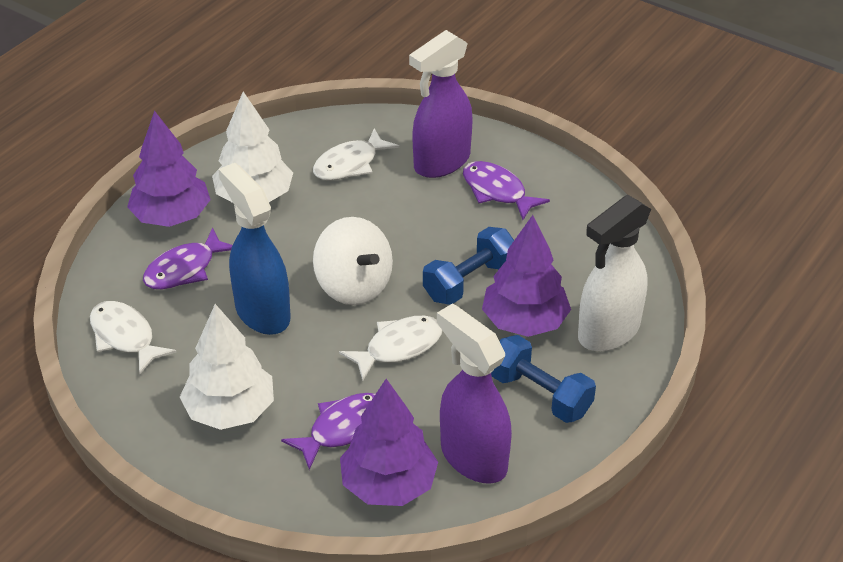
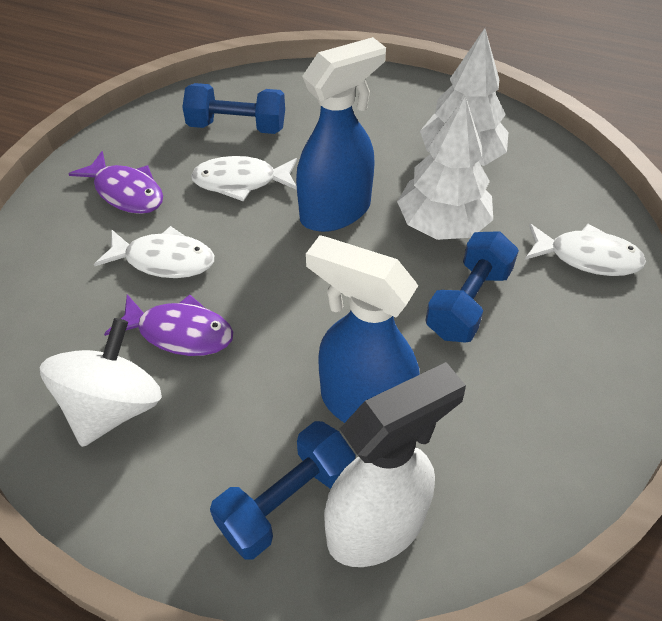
blue dumbbell: 2 -> 3
blue spray bottle: 1 -> 2
purple fish: 3 -> 2
purple spray bottle: 2 -> 0
purple tree: 3 -> 0

